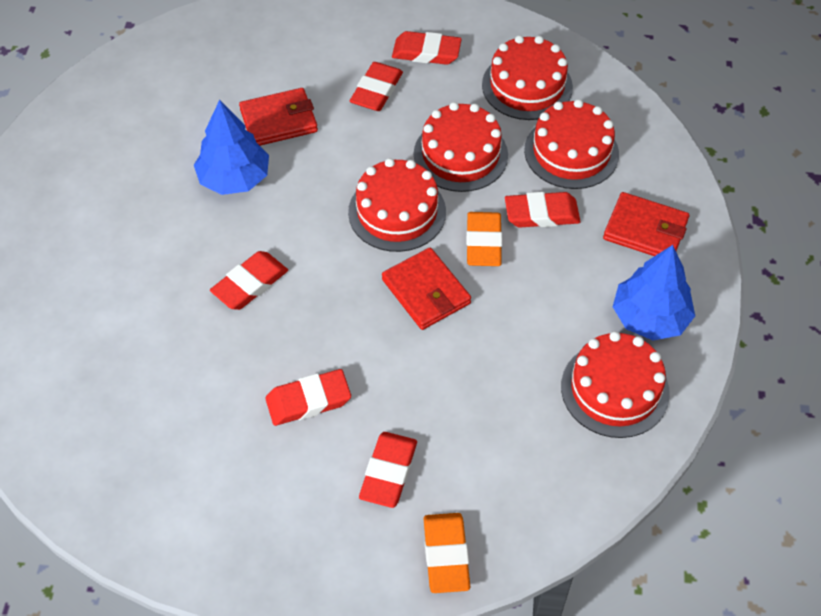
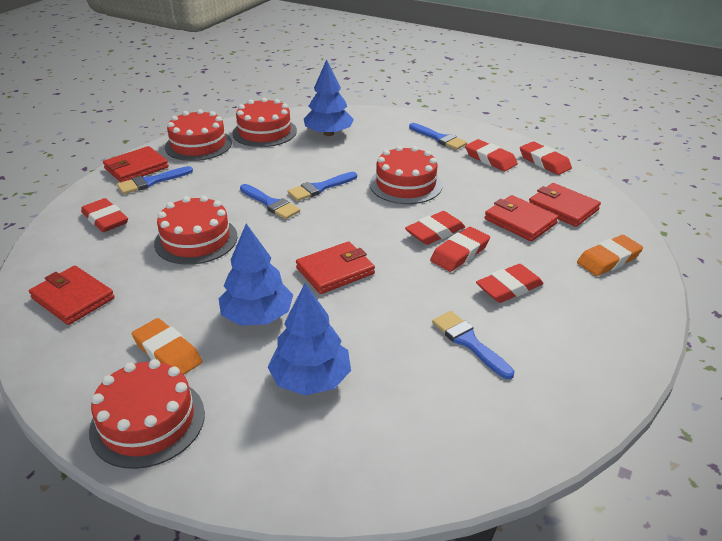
blue brush: 0 -> 5
blue tree: 2 -> 3
red wallet: 3 -> 5

